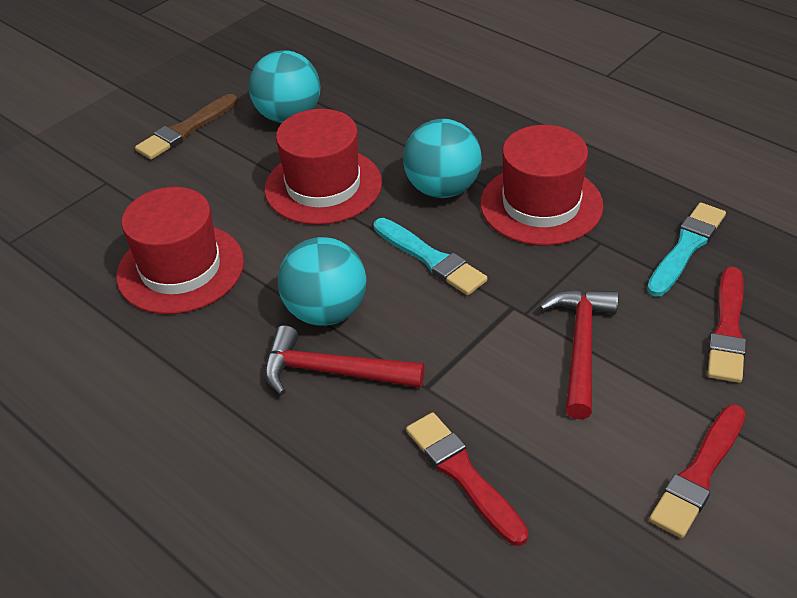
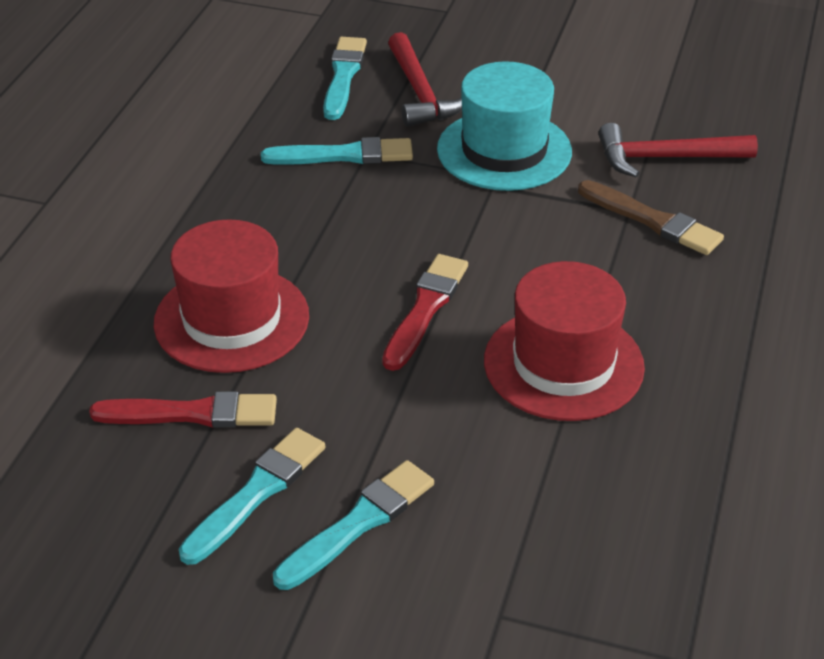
red brush: 3 -> 2
red hat: 3 -> 2
turquoise ball: 3 -> 0
turquoise brush: 2 -> 4
turquoise hat: 0 -> 1

